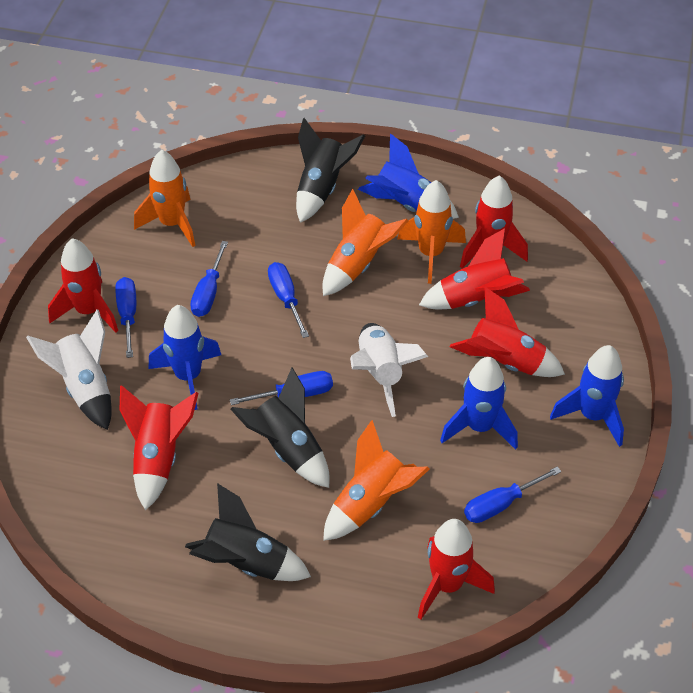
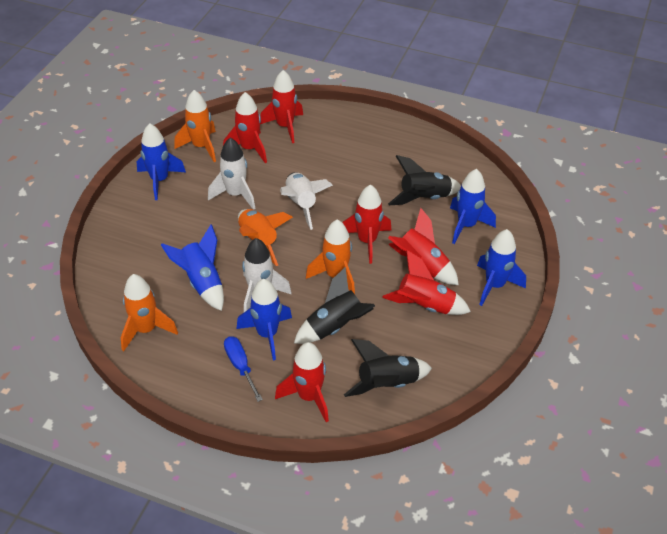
blue rocket: 4 -> 5
blue screwdriver: 5 -> 1
white rocket: 2 -> 3

